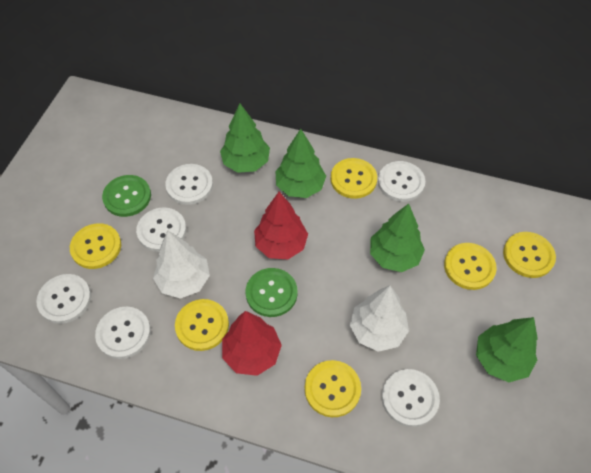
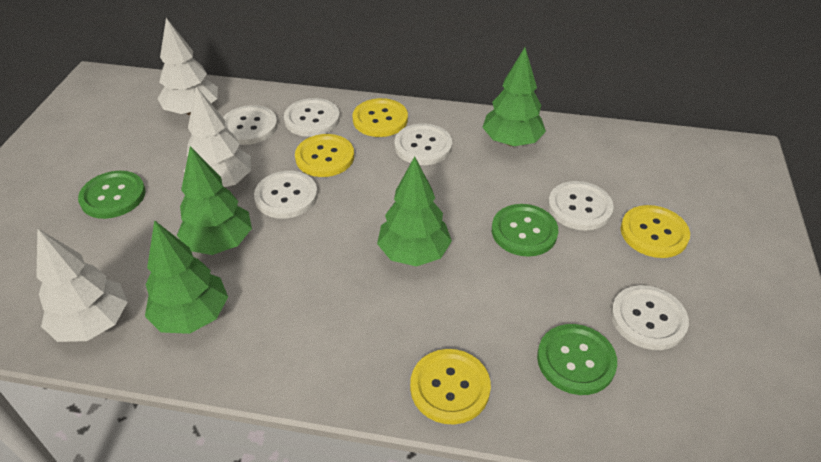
green button: 2 -> 3
red tree: 2 -> 0
white tree: 2 -> 3
yellow button: 6 -> 4

